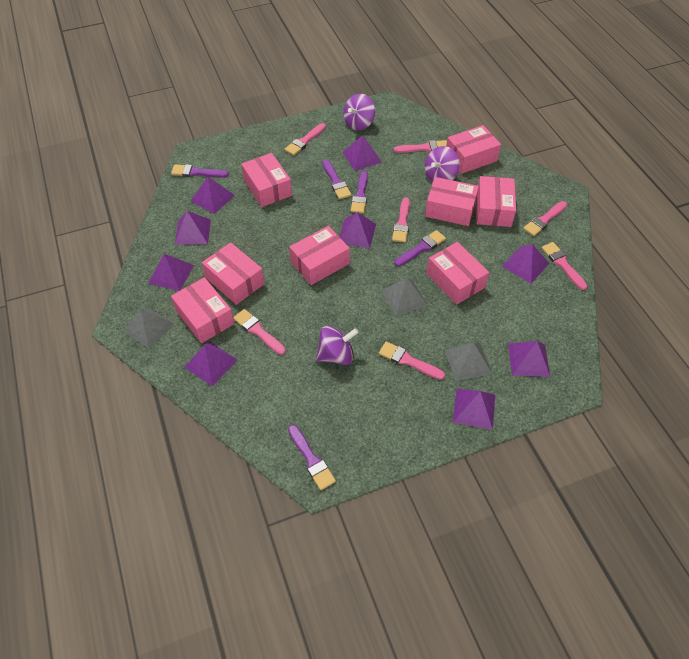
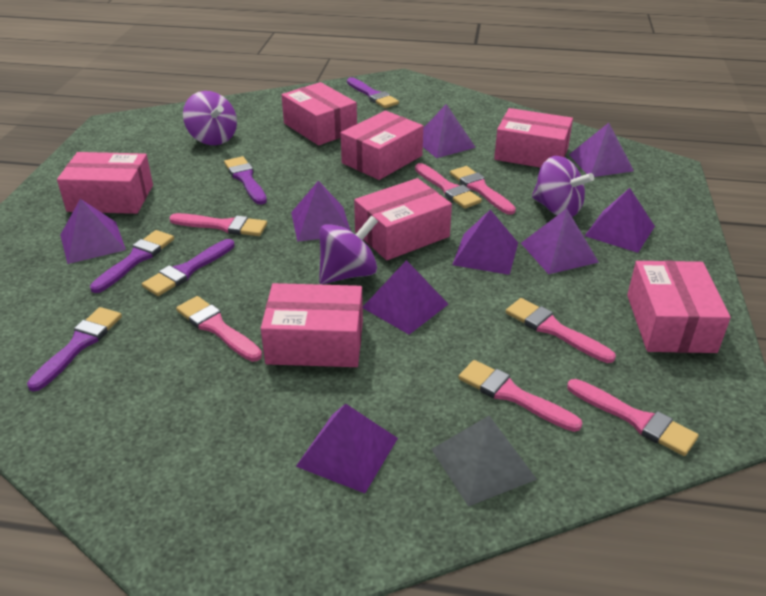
grey pyramid: 3 -> 1
pink box: 8 -> 7

